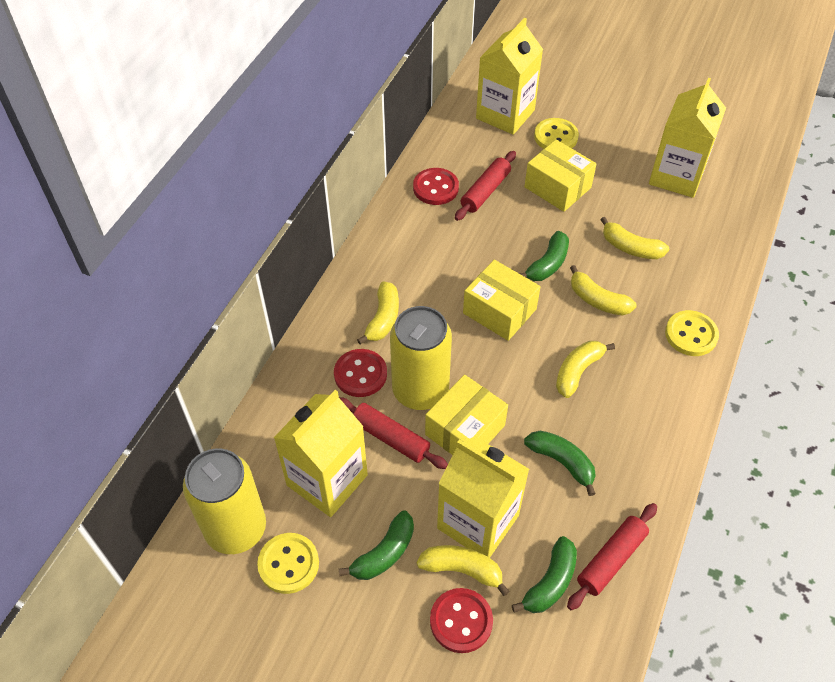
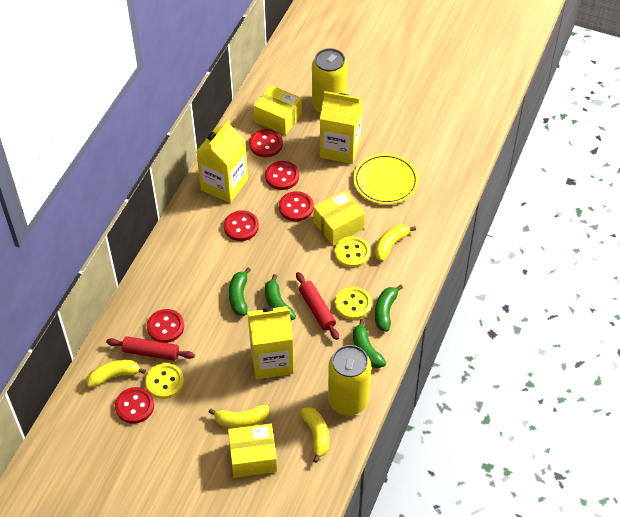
red button: 3 -> 6
red rolling pin: 3 -> 2
yellow banana: 5 -> 4
yellow carton: 4 -> 3
yellow plate: 0 -> 1

